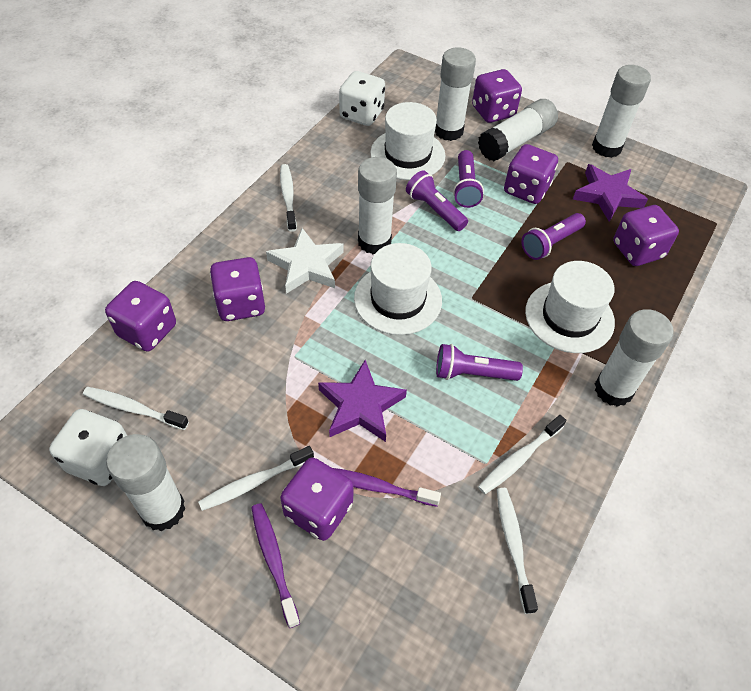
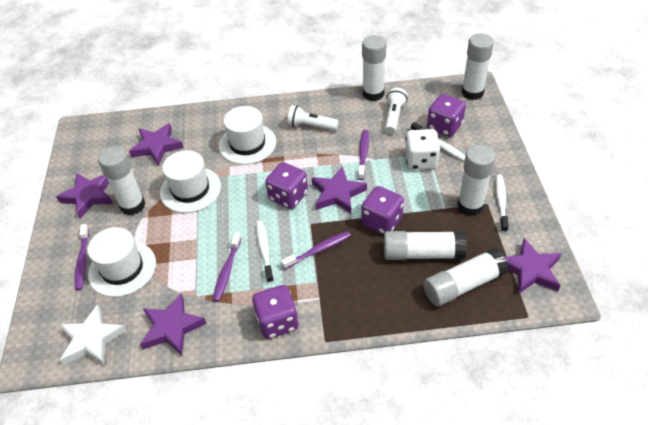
purple dice: 6 -> 4
purple flashlight: 4 -> 0
purple star: 2 -> 5
purple toothbrush: 2 -> 4
white dice: 2 -> 1
white flashlight: 0 -> 2
white toothbrush: 5 -> 3

